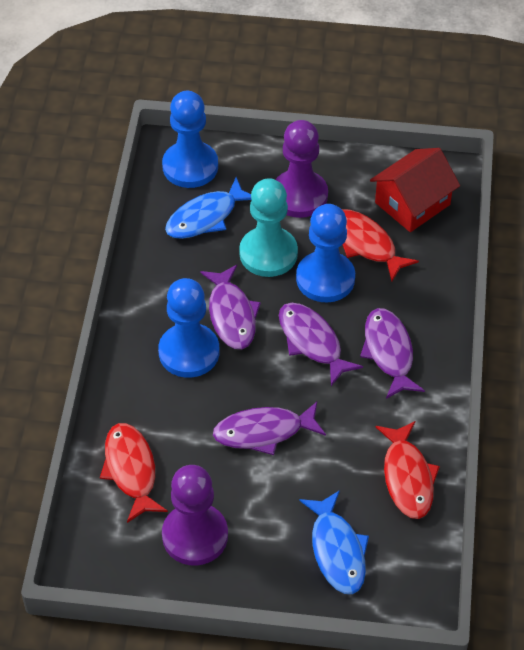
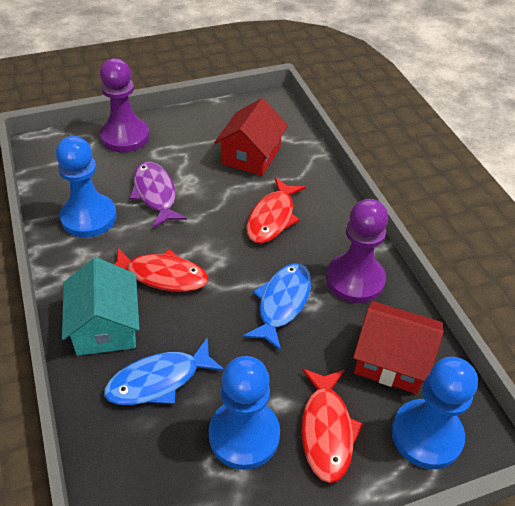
purple fish: 4 -> 1
red house: 1 -> 2
turquoise house: 0 -> 1
turquoise pawn: 1 -> 0

